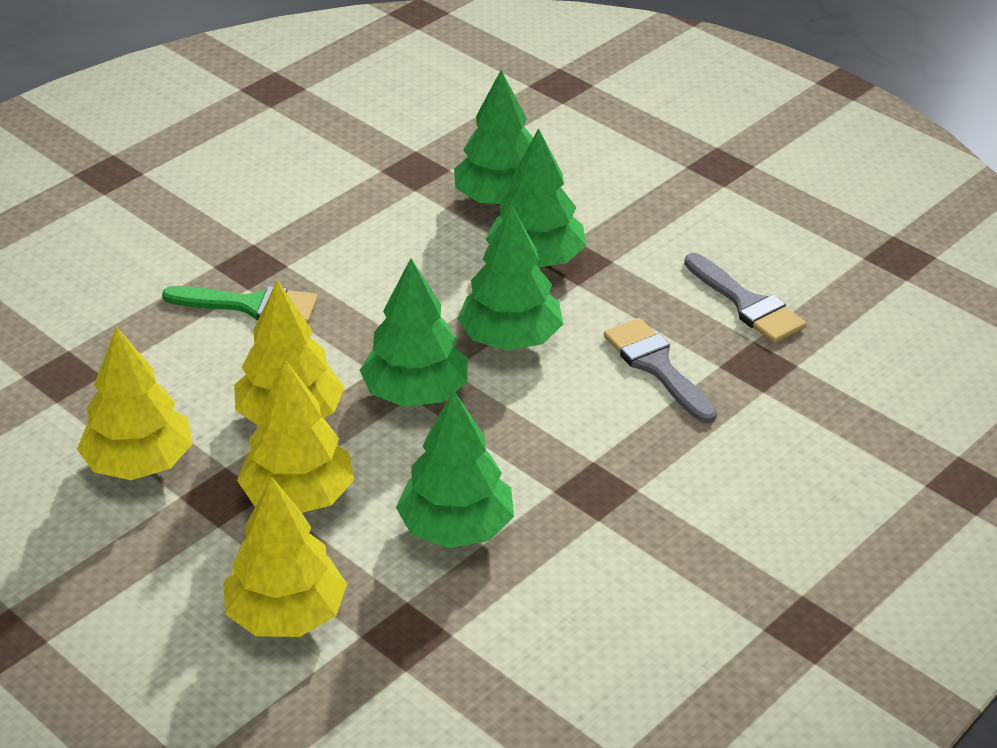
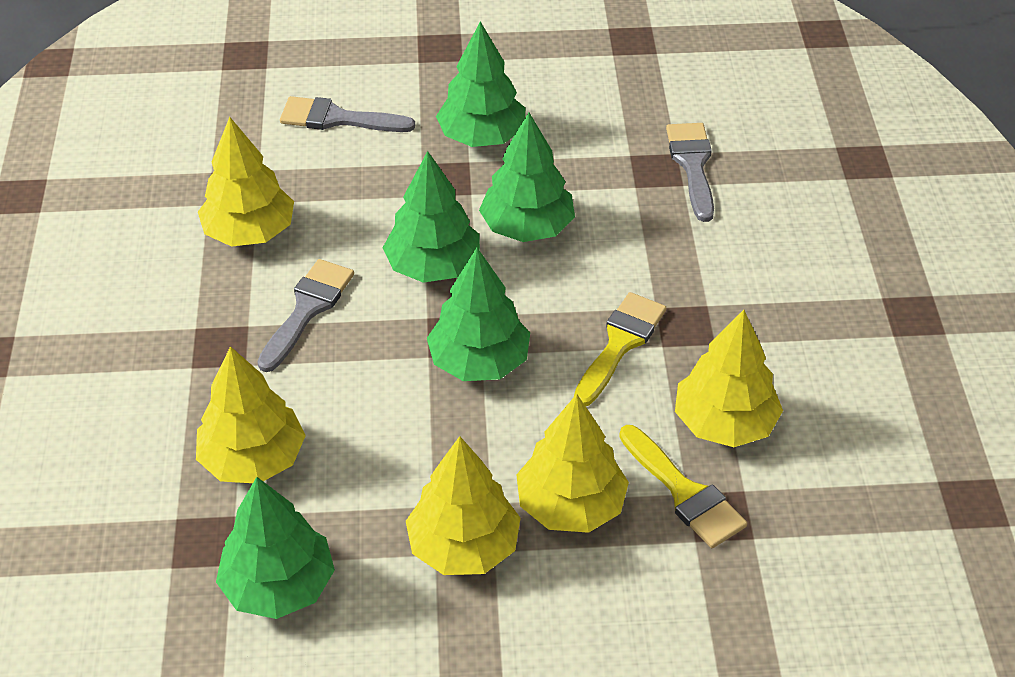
green brush: 1 -> 0
grey brush: 2 -> 3
yellow brush: 0 -> 2
yellow tree: 4 -> 5

